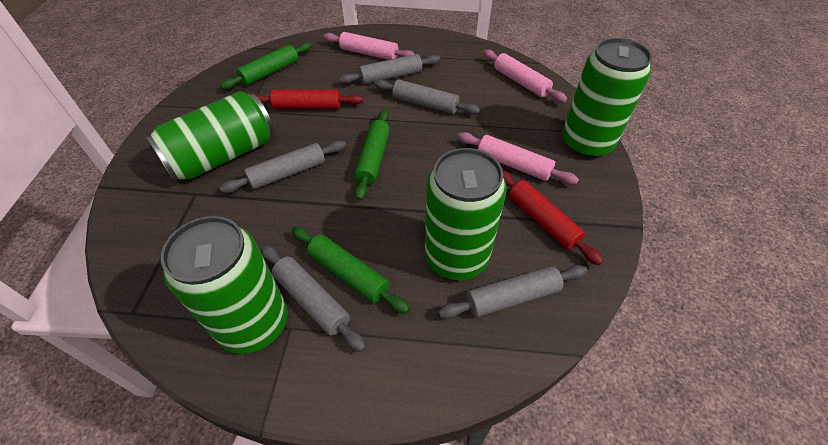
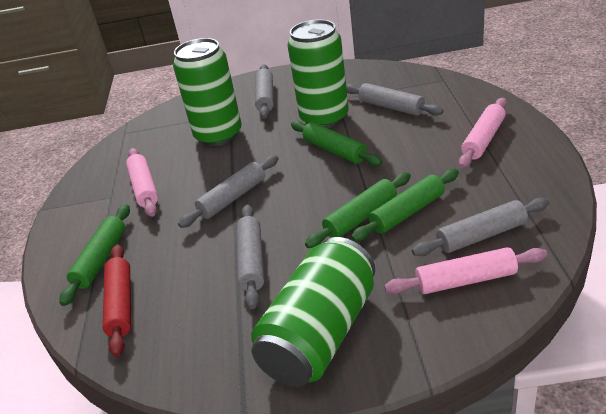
green can: 4 -> 3
green rolling pin: 3 -> 4
red rolling pin: 2 -> 1

